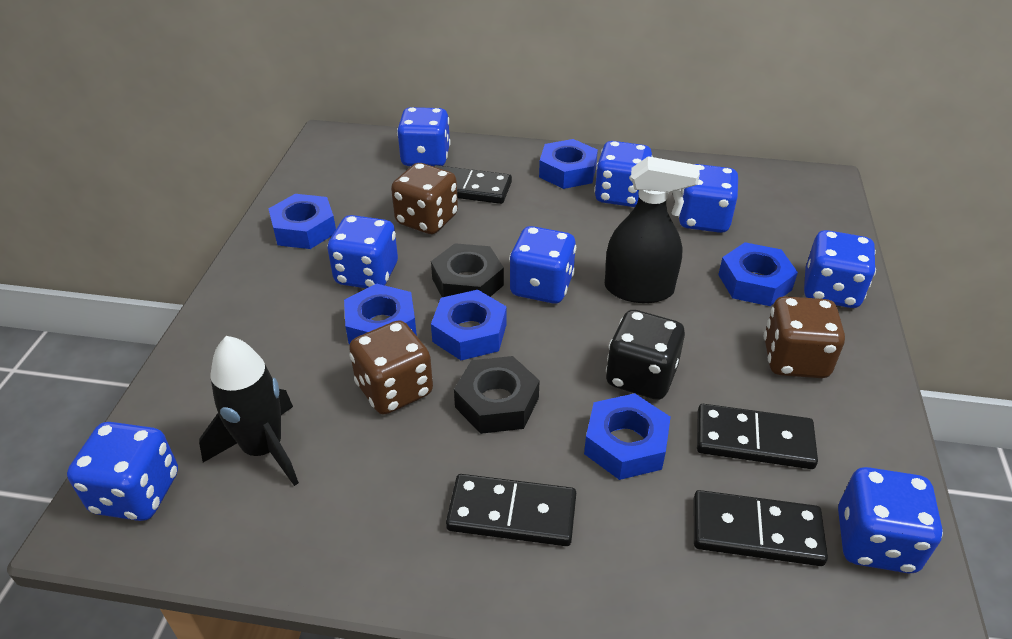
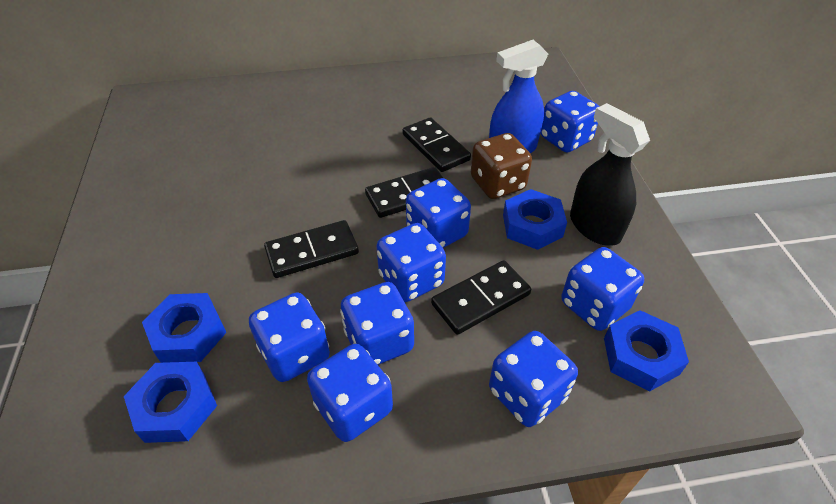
black dice: 1 -> 0
black nut: 2 -> 0
black rocket: 1 -> 0
blue nut: 6 -> 4
blue spray bottle: 0 -> 1
brown dice: 3 -> 1

